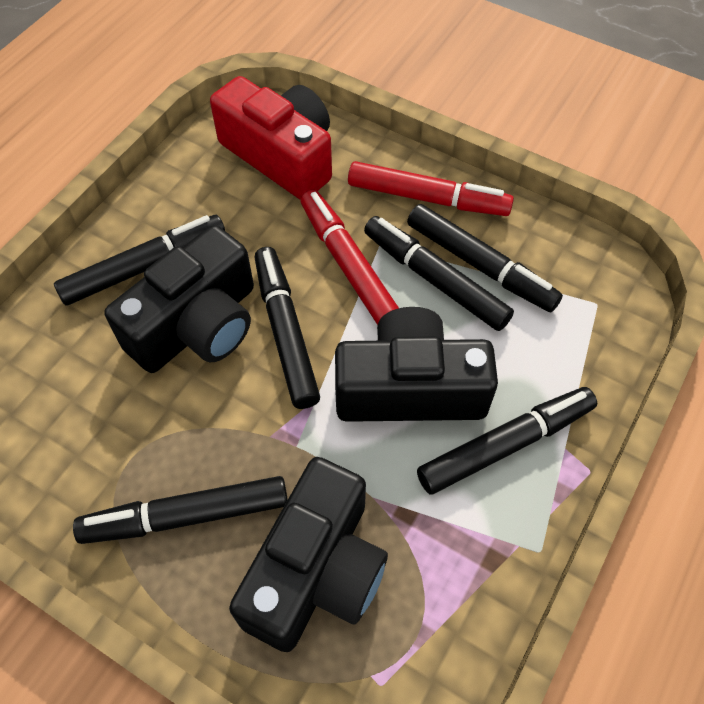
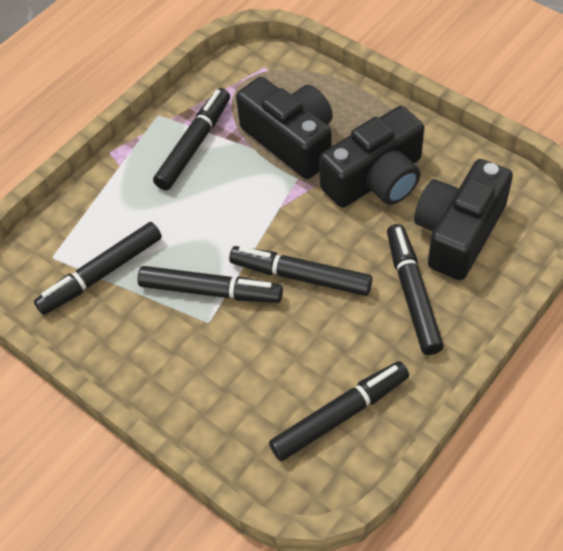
red camera: 1 -> 0
red marker: 2 -> 0

